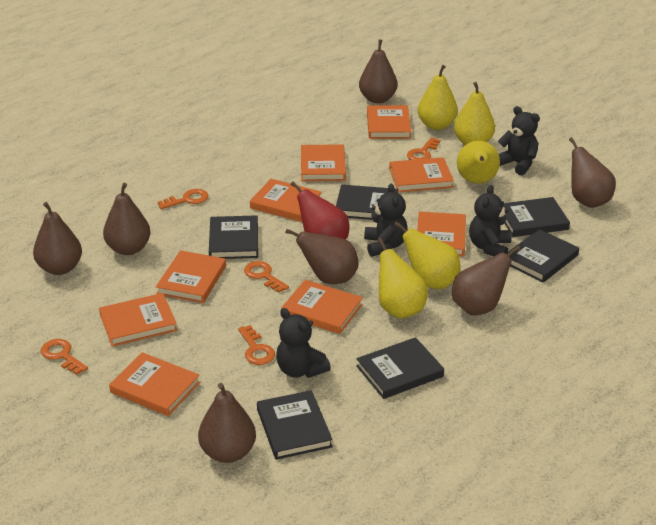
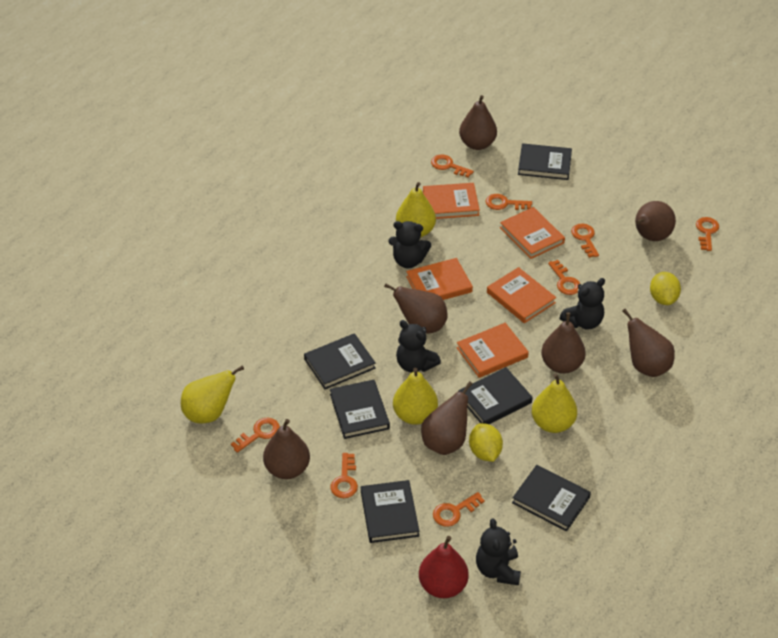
orange book: 9 -> 5
orange key: 5 -> 8
yellow lemon: 0 -> 2
yellow pear: 5 -> 4

